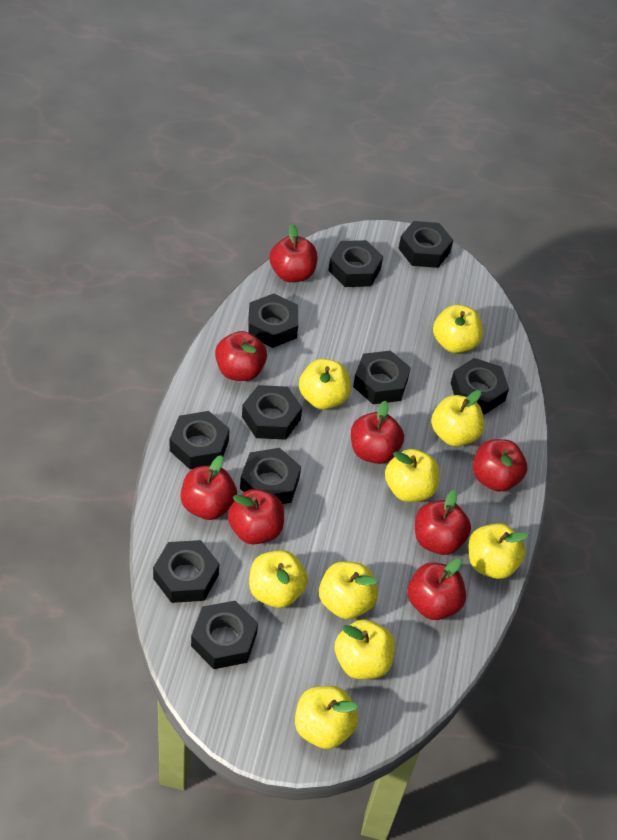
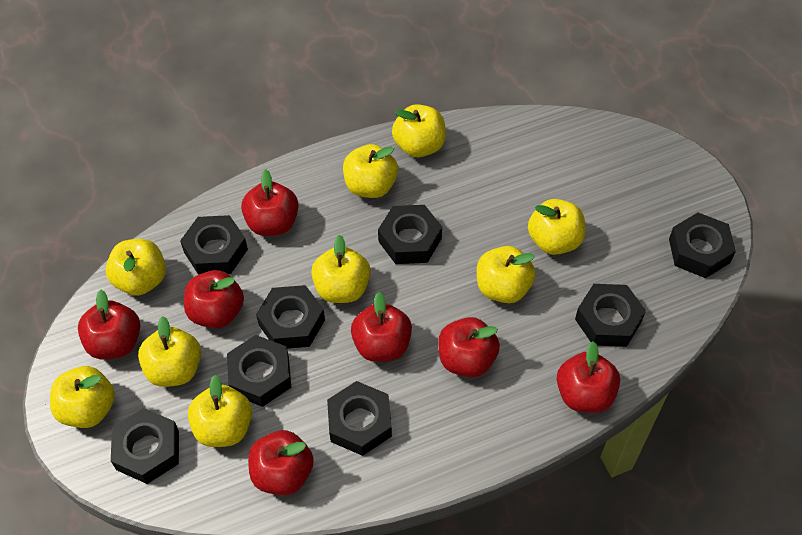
black nut: 10 -> 8
red apple: 8 -> 7

